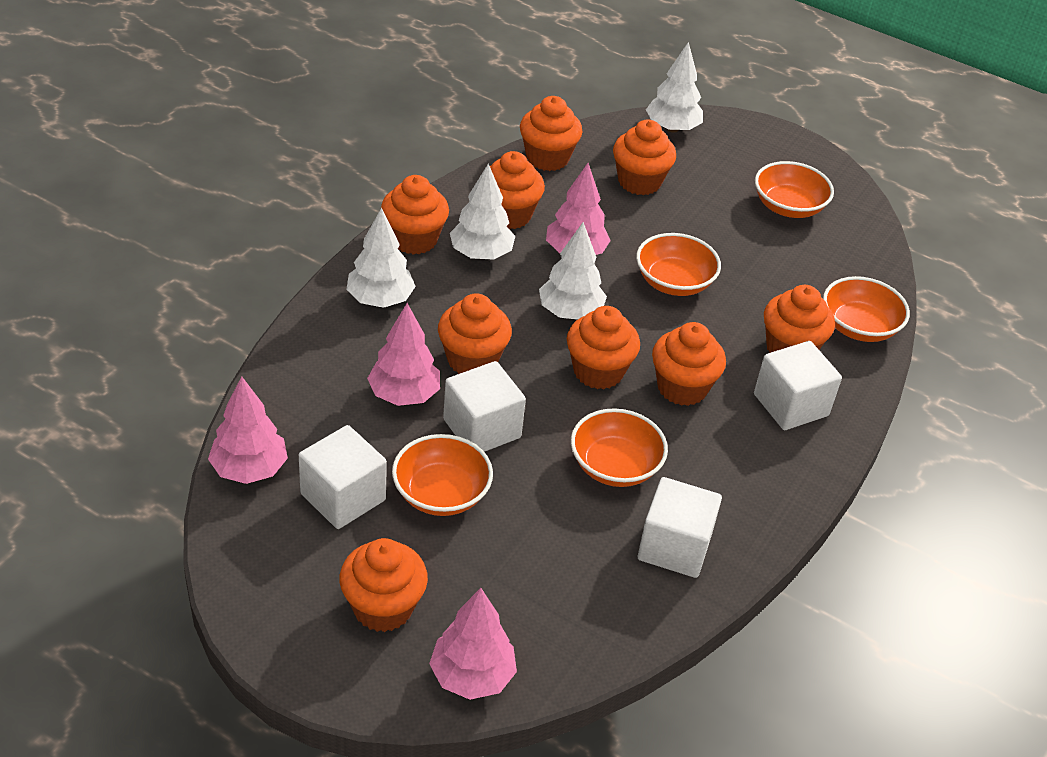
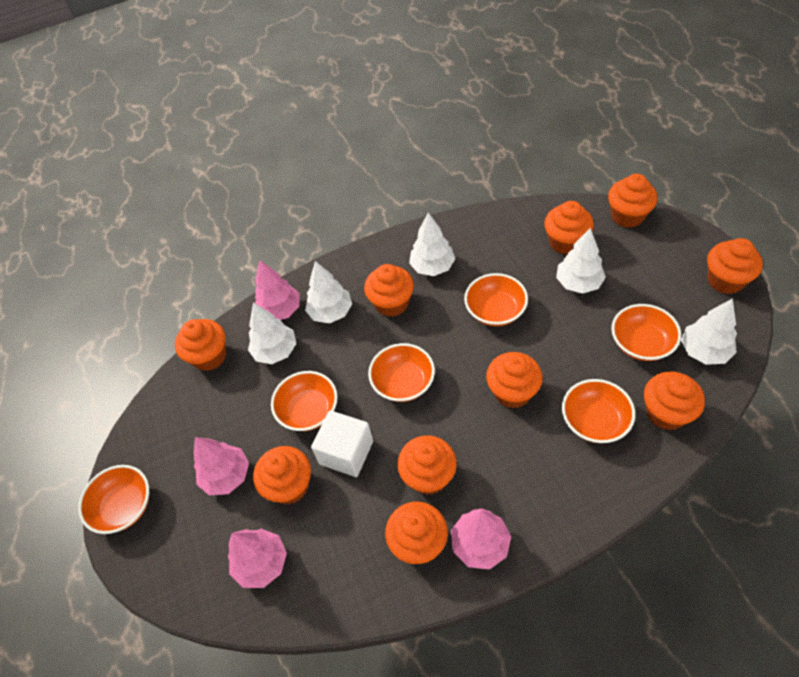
orange bowl: 5 -> 6
orange cupcake: 9 -> 10
white cube: 4 -> 1
white tree: 4 -> 5

